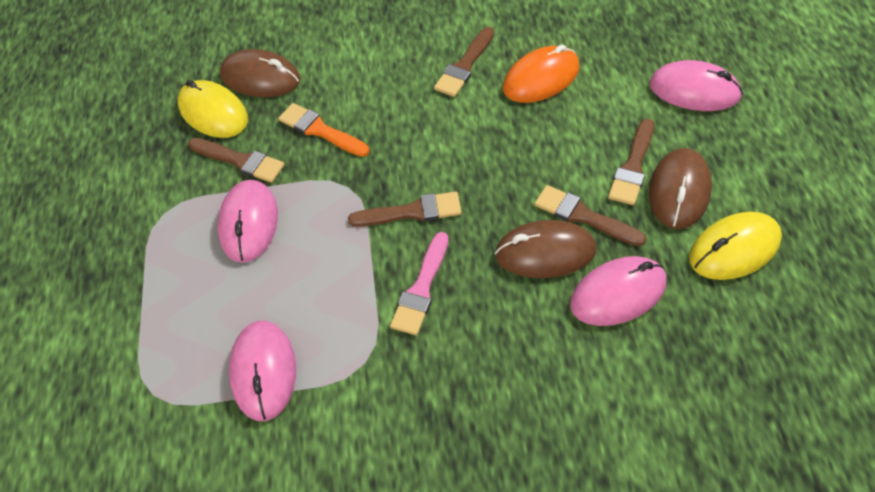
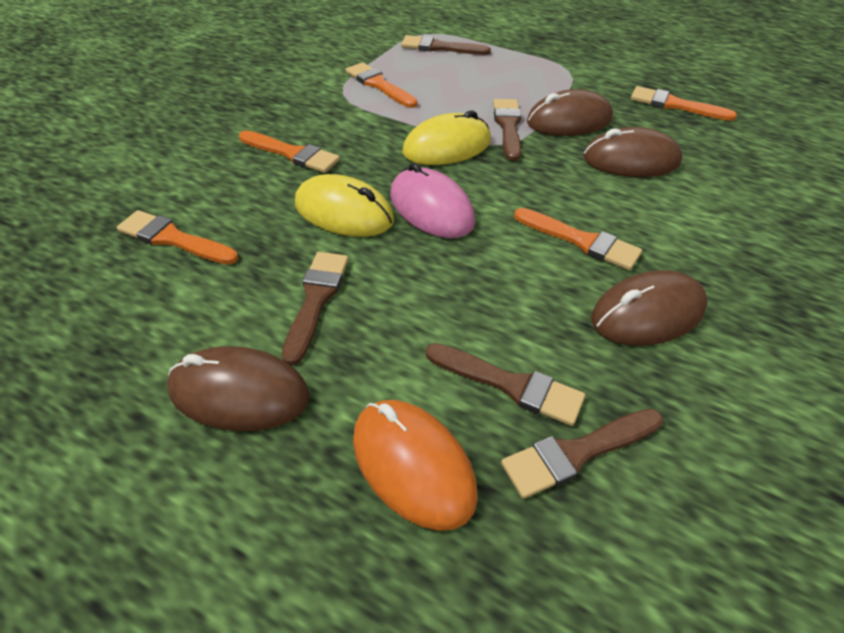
brown mouse: 3 -> 4
orange brush: 1 -> 5
pink brush: 1 -> 0
pink mouse: 4 -> 1

